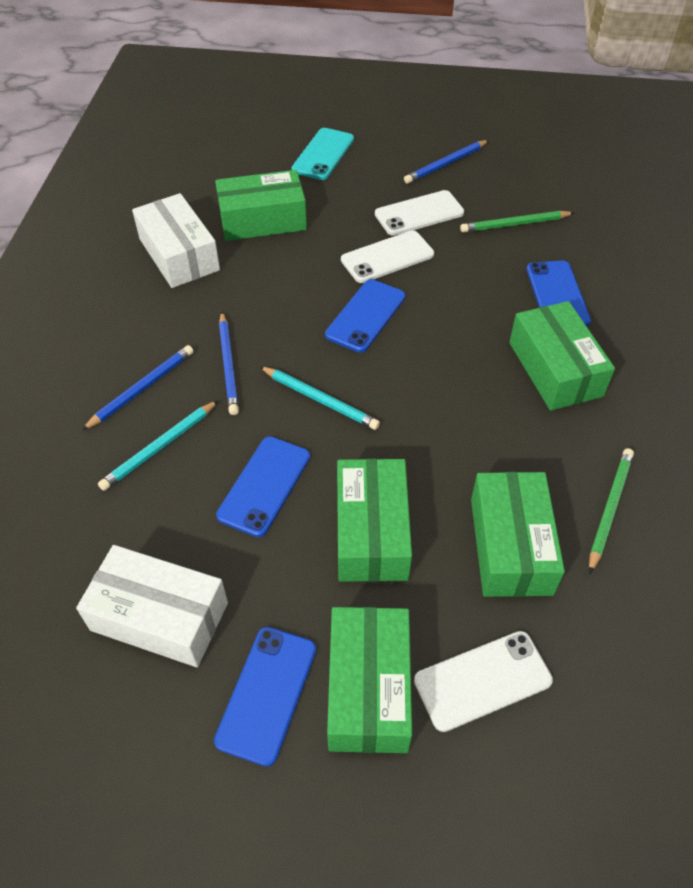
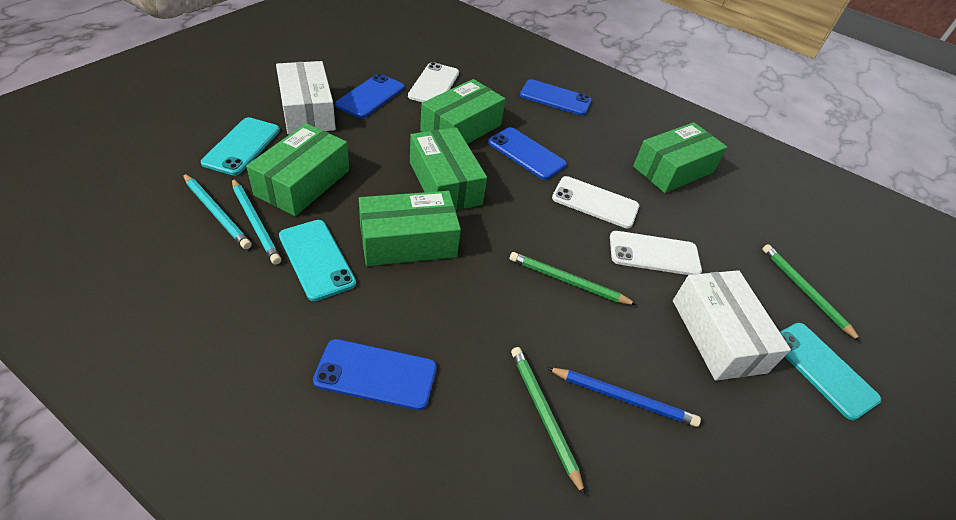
blue pencil: 3 -> 1
green pencil: 2 -> 3
turquoise phone: 1 -> 3

